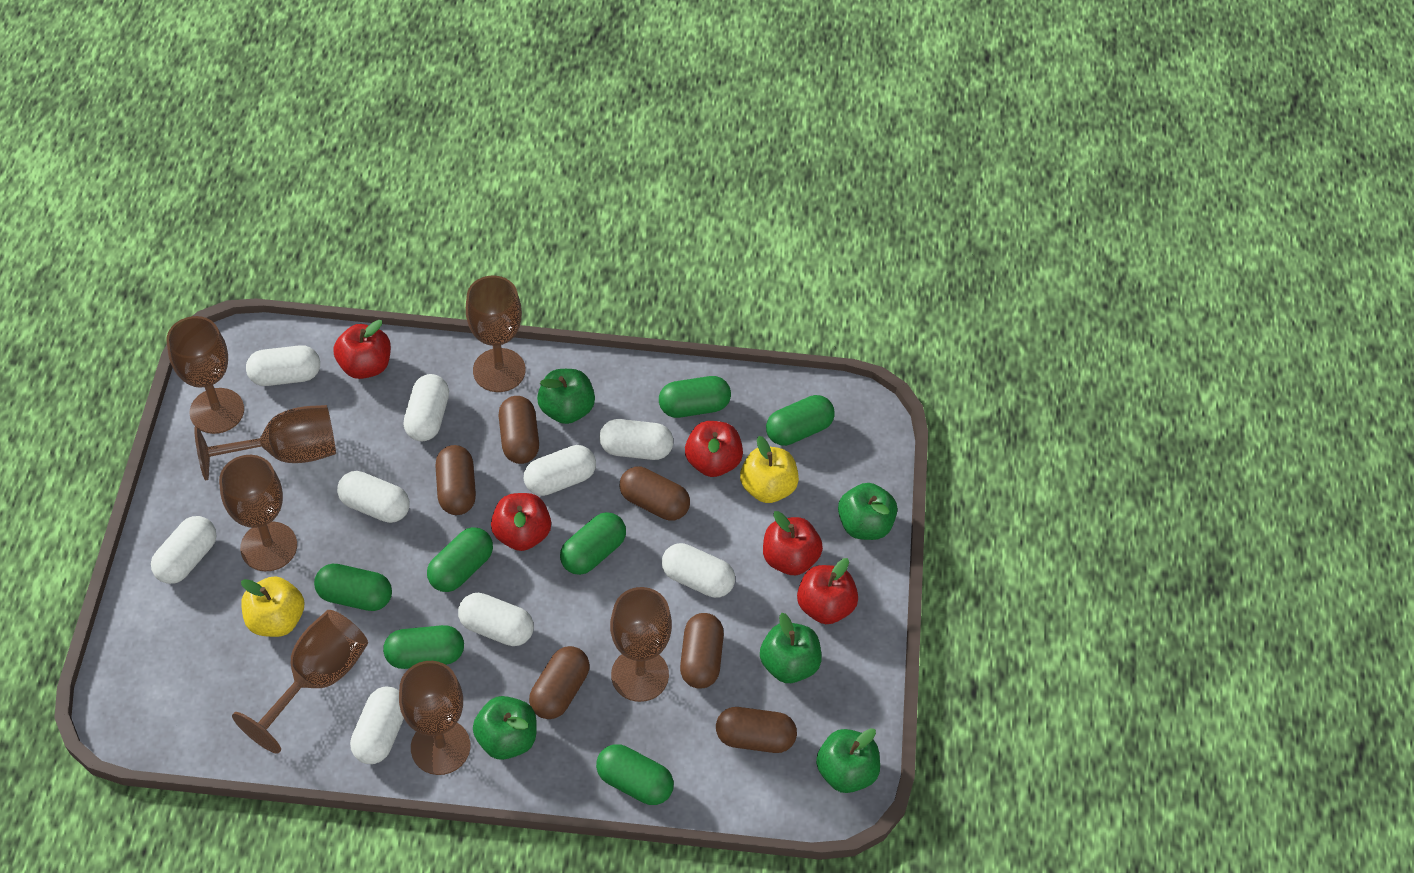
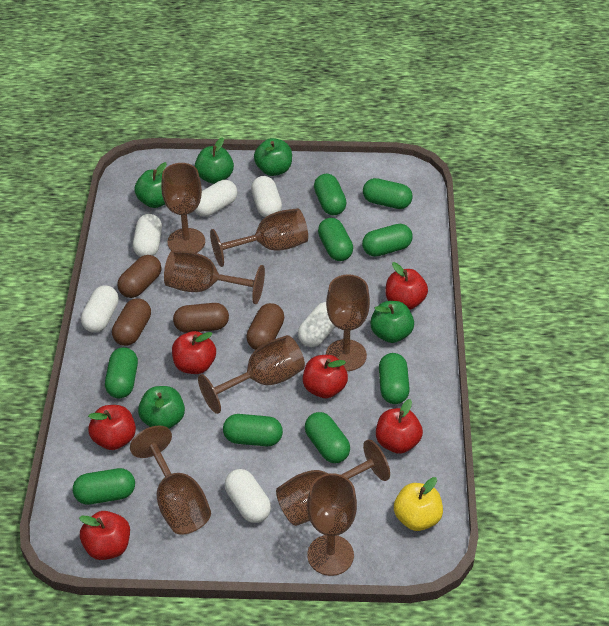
brown capsule: 6 -> 4
brown goblet: 7 -> 8
green capsule: 7 -> 9
red apple: 5 -> 6
white capsule: 9 -> 6
yellow apple: 2 -> 1

